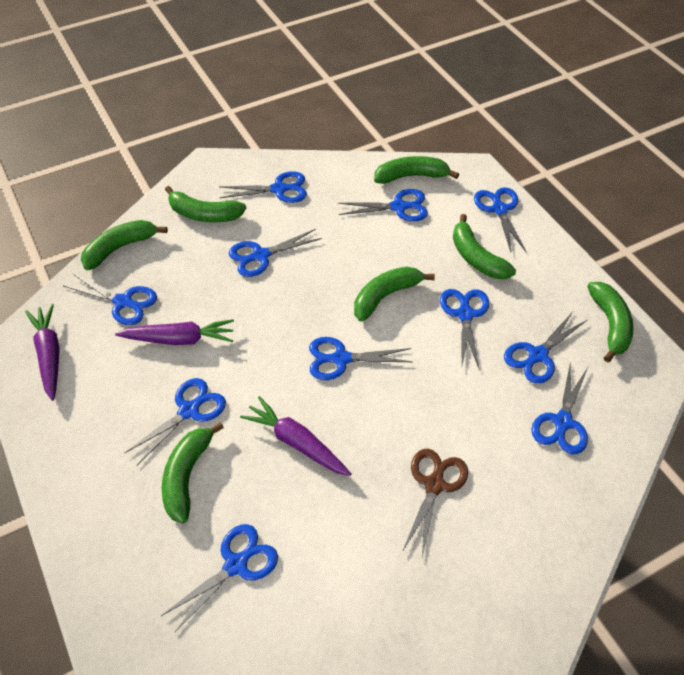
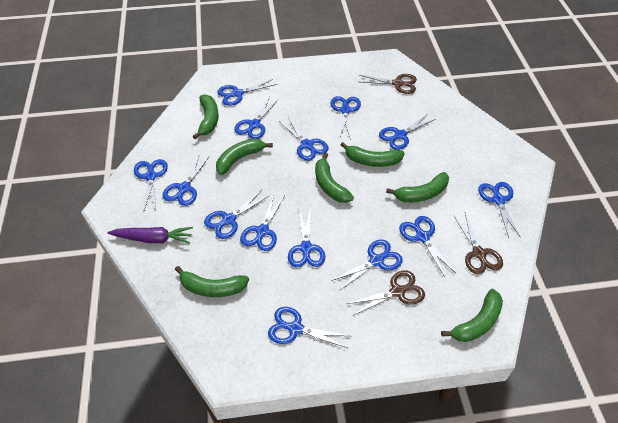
blue scissors: 11 -> 14
brown scissors: 1 -> 3
purple carrot: 3 -> 1

